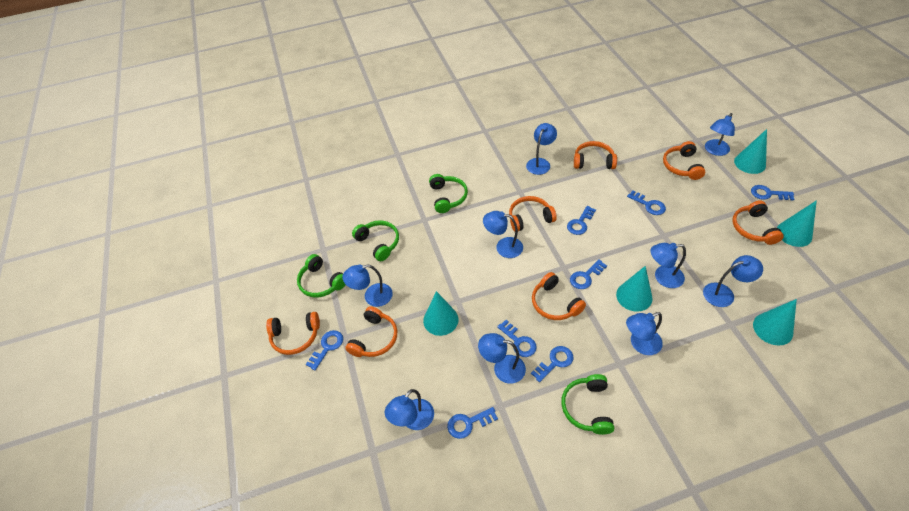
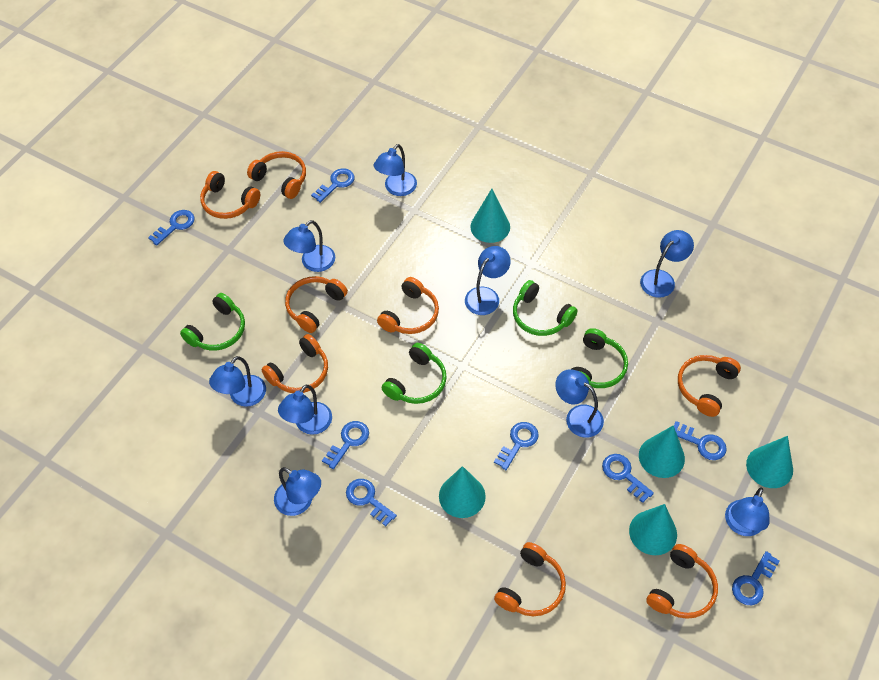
orange headphones: 7 -> 8

